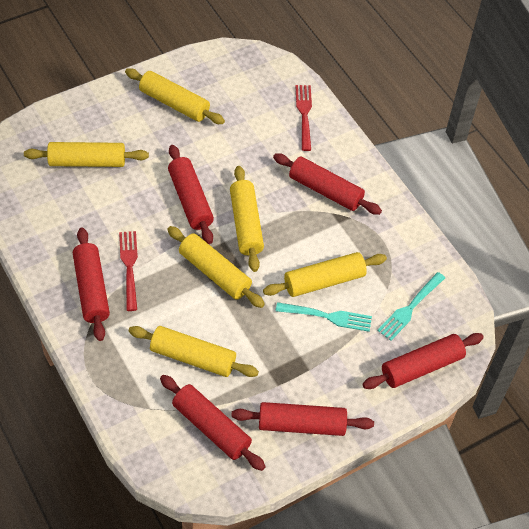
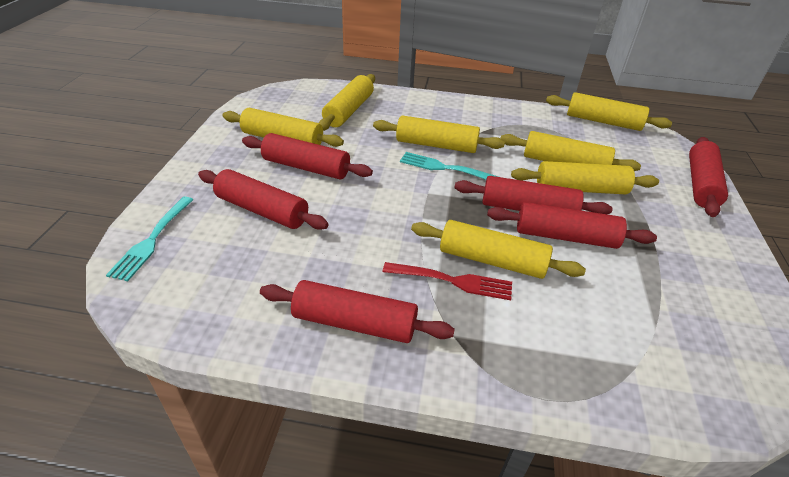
red fork: 2 -> 1
yellow rolling pin: 6 -> 7

